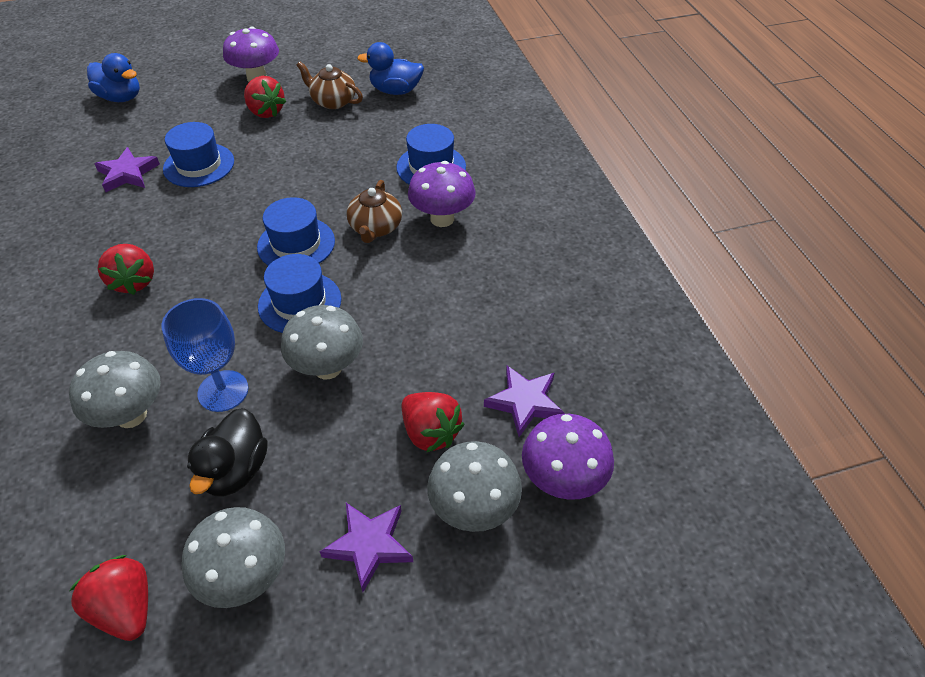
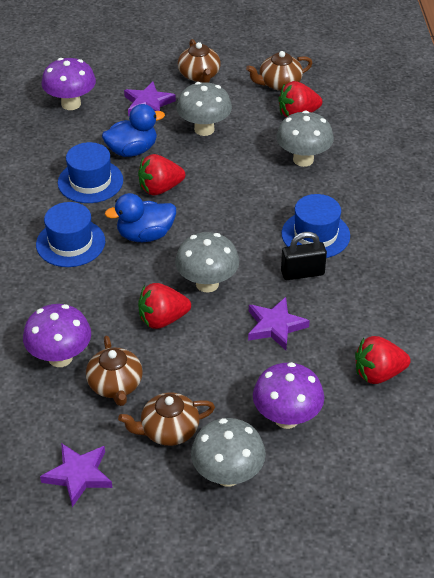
black duck: 1 -> 0
black padlock: 0 -> 1
blue goblet: 1 -> 0
blue hat: 4 -> 3
brown teapot: 2 -> 4

